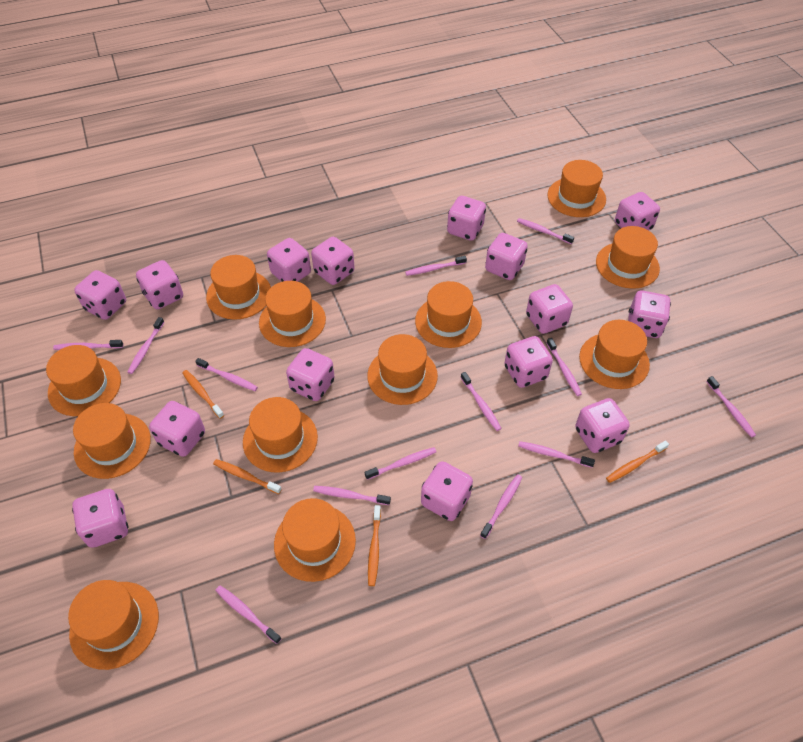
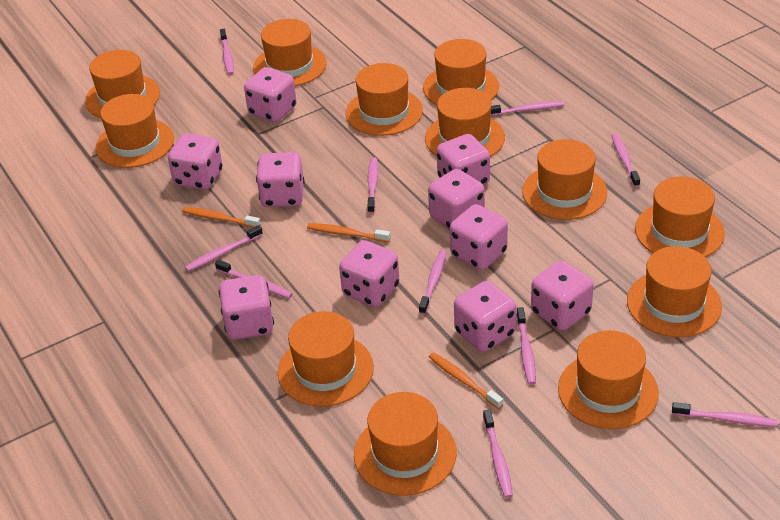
orange toothbrush: 4 -> 3
pink dice: 15 -> 10
pink toothbrush: 13 -> 10

